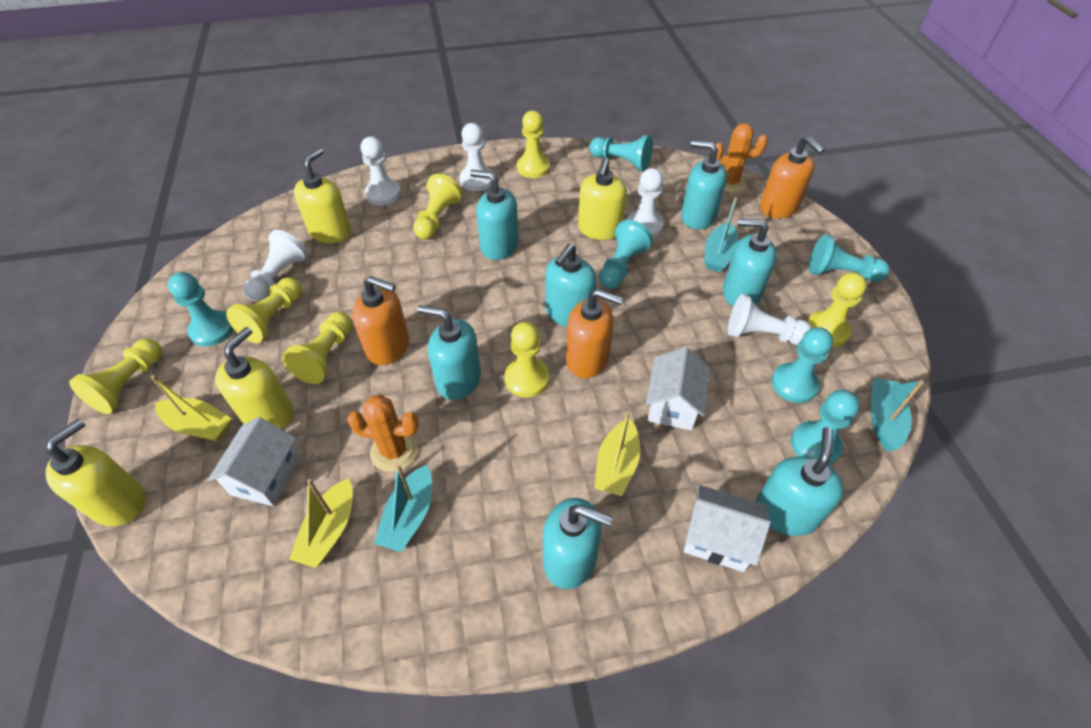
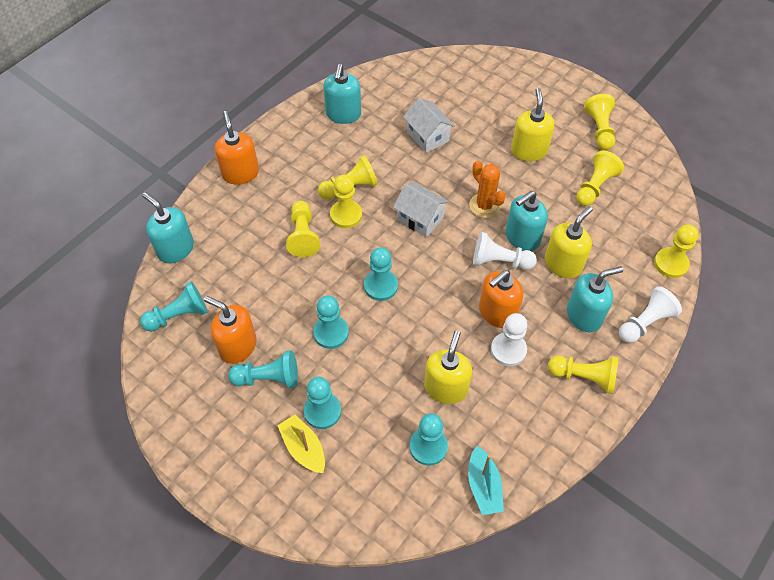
orange cactus: 2 -> 1
turquoise boat: 3 -> 1
turquoise soap dispenser: 7 -> 4
white house: 3 -> 2
white pawn: 5 -> 3
yellow boat: 3 -> 1
yellow soap dispenser: 4 -> 3

